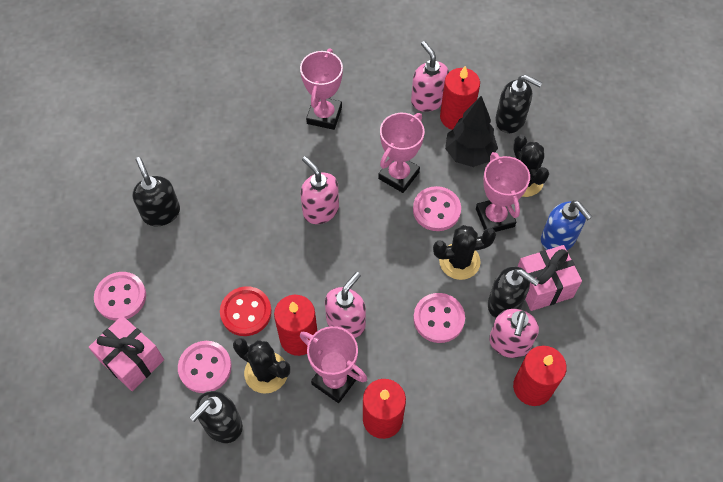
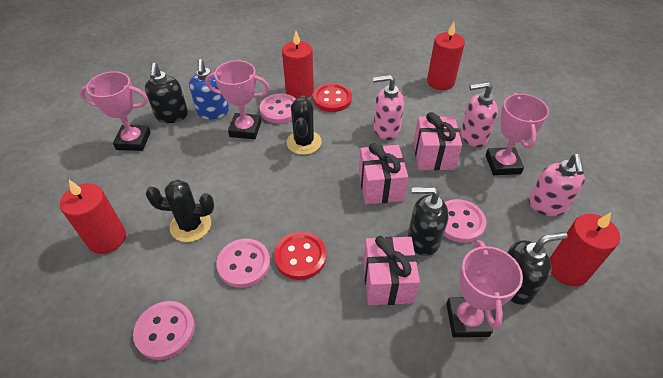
black cactus: 3 -> 2
black soap dispenser: 4 -> 3
black tree: 1 -> 0
pink gift: 2 -> 3
pink soap dispenser: 4 -> 3
red button: 1 -> 2

